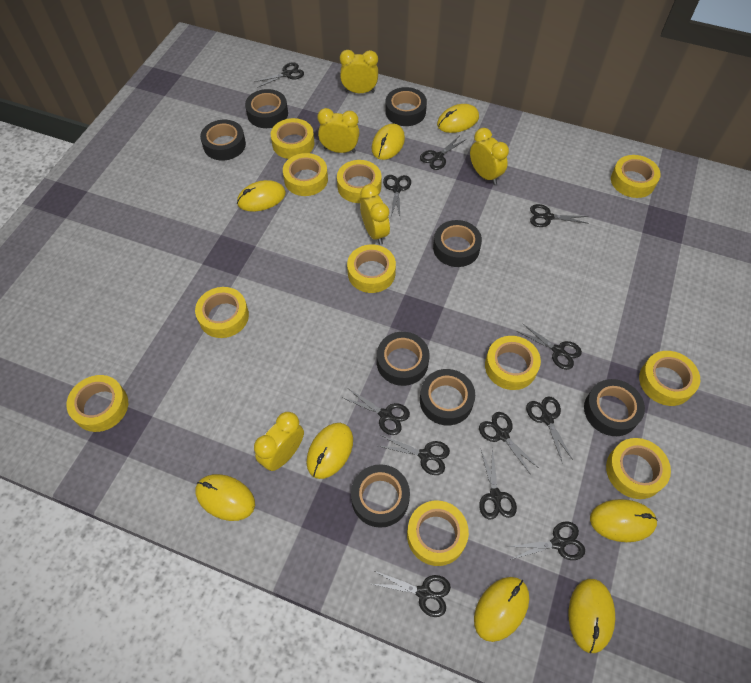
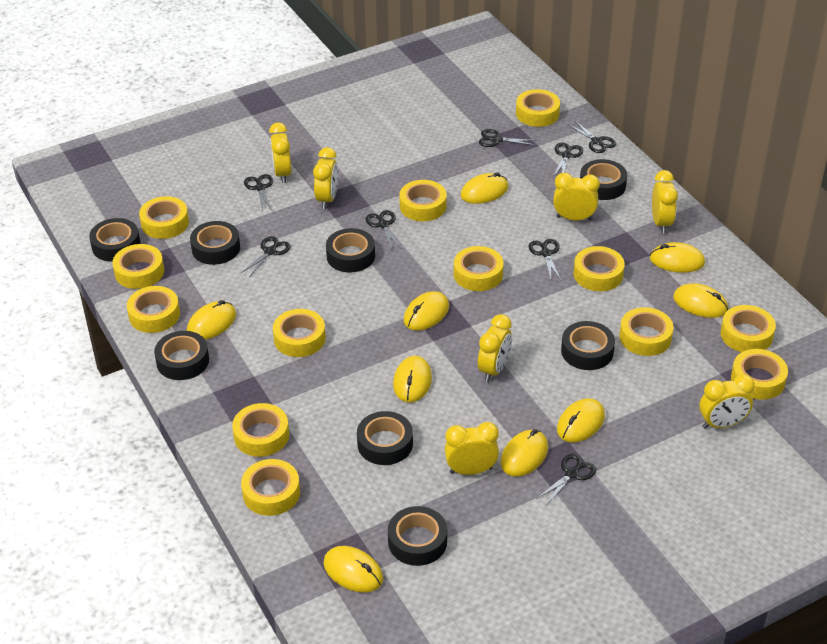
black scissors: 12 -> 8
yellow clock: 5 -> 7
yellow mouse: 8 -> 9
yellow tape: 11 -> 13

